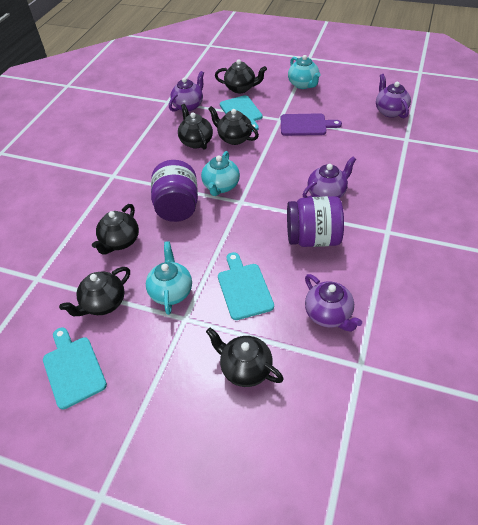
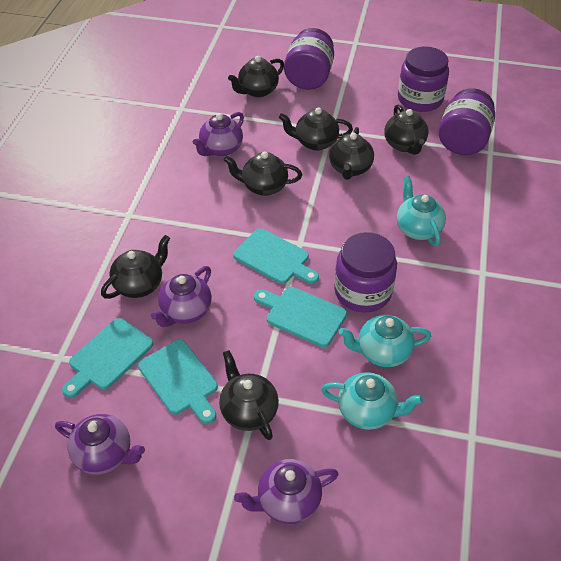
black teapot: 6 -> 7
purple cutting board: 1 -> 0
purple jar: 2 -> 4
turquoise cutting board: 3 -> 4

